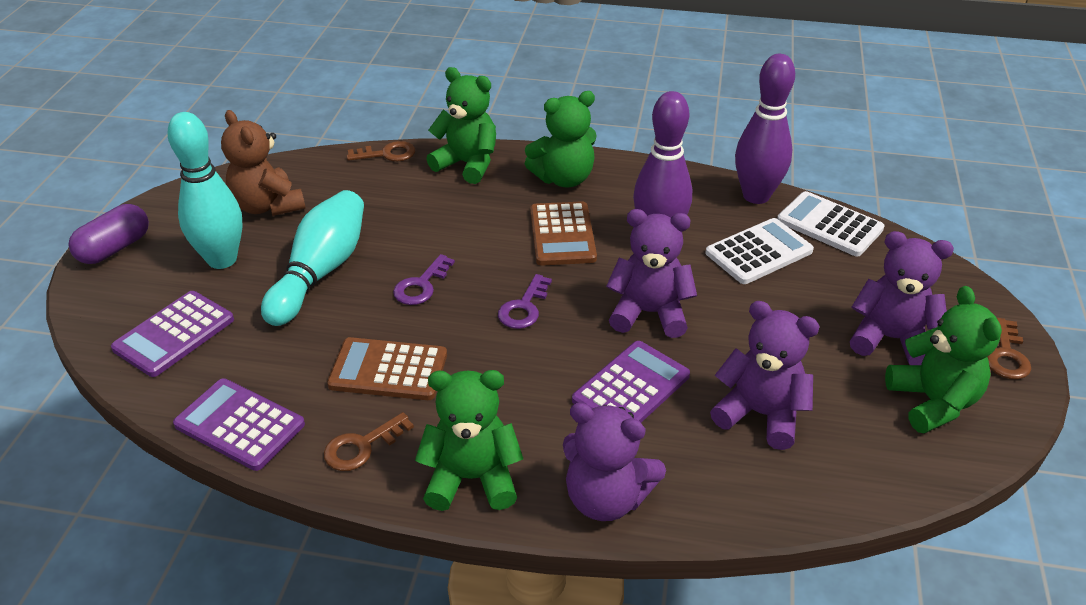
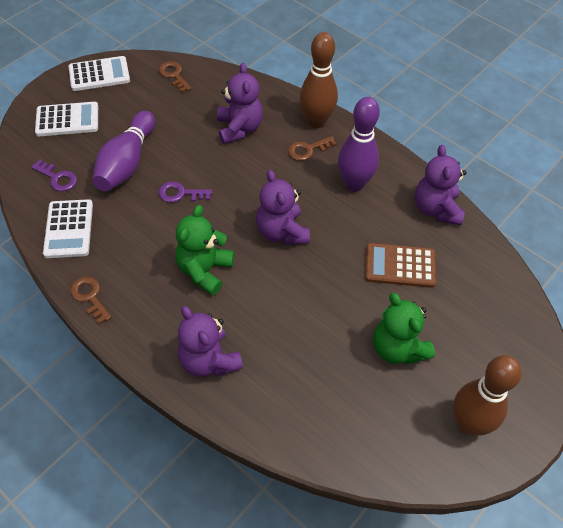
brown bowling pin: 0 -> 2
brown calculator: 2 -> 1
brown teddy bear: 1 -> 0
green teddy bear: 4 -> 2
purple calculator: 3 -> 0
purple capsule: 1 -> 0
turquoise bowling pin: 2 -> 0
white calculator: 2 -> 3

